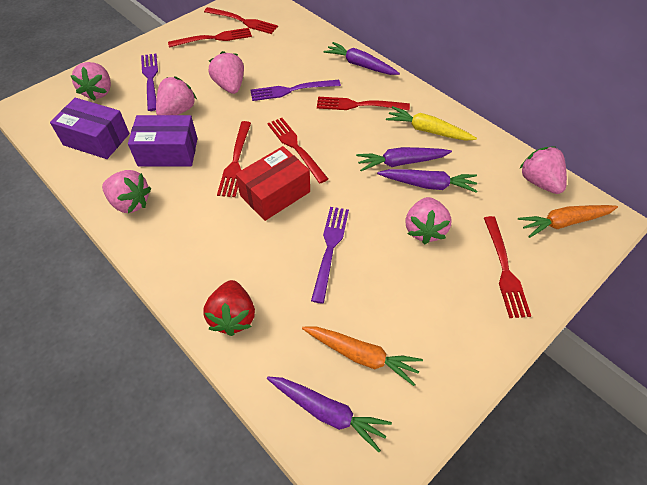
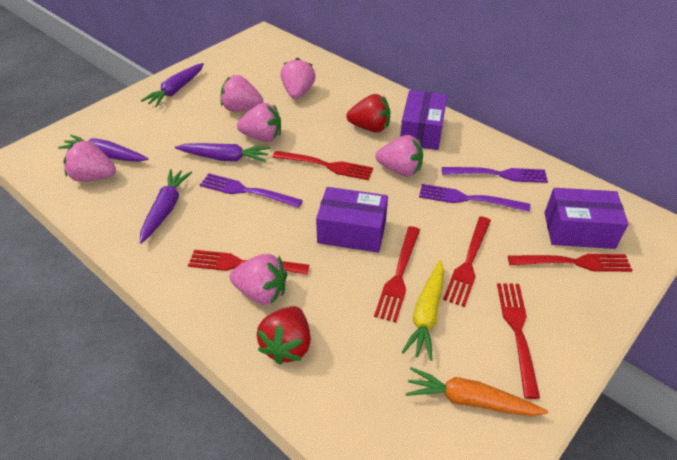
orange carrot: 2 -> 1
purple box: 2 -> 3
red box: 1 -> 0
red strawberry: 1 -> 2

